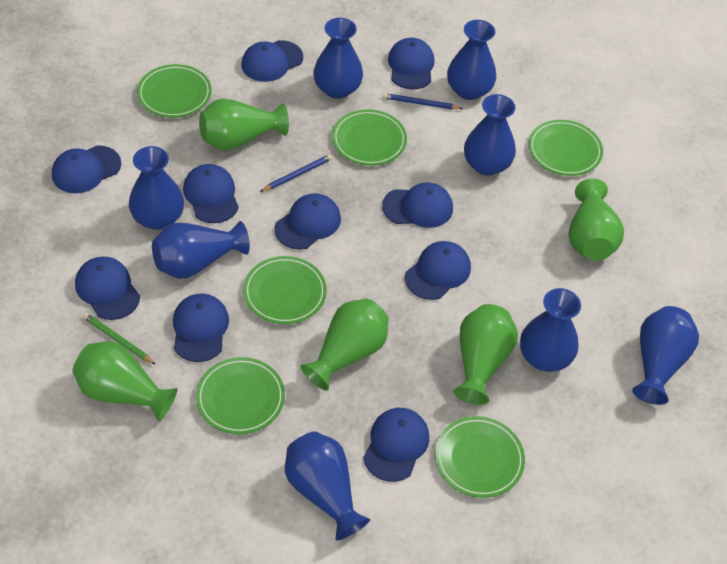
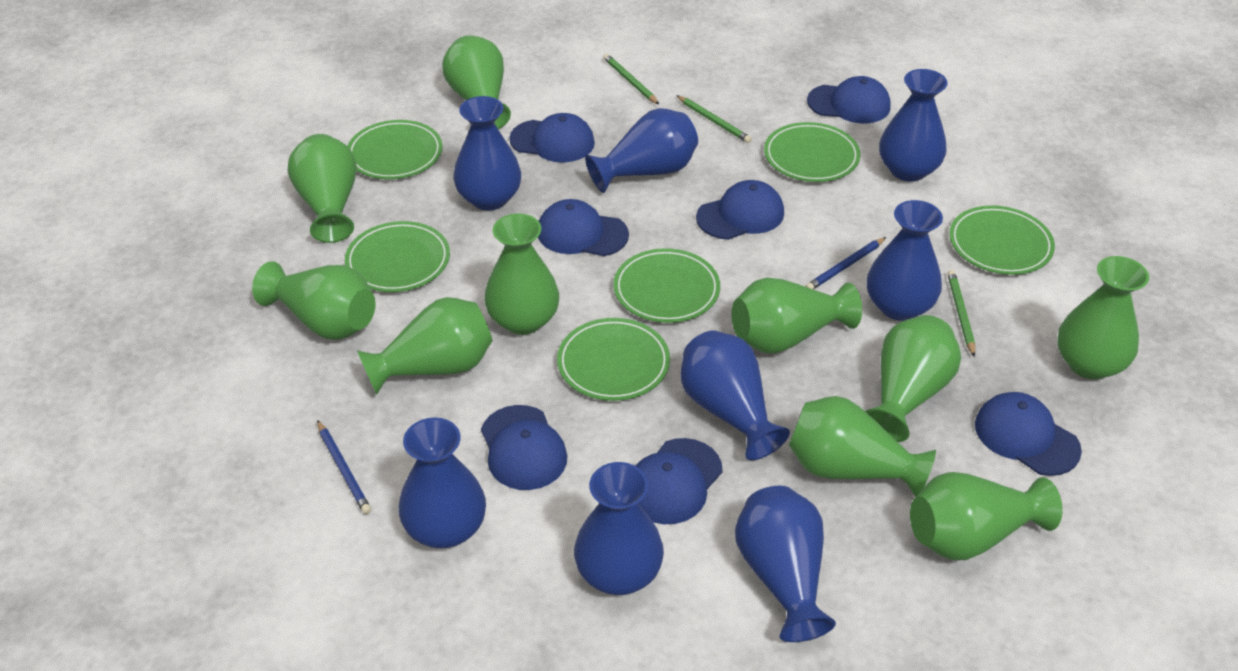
blue cap: 10 -> 7
green pencil: 1 -> 3
green vase: 5 -> 10

